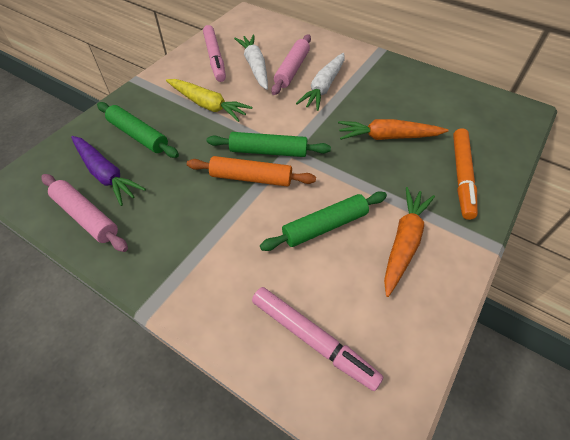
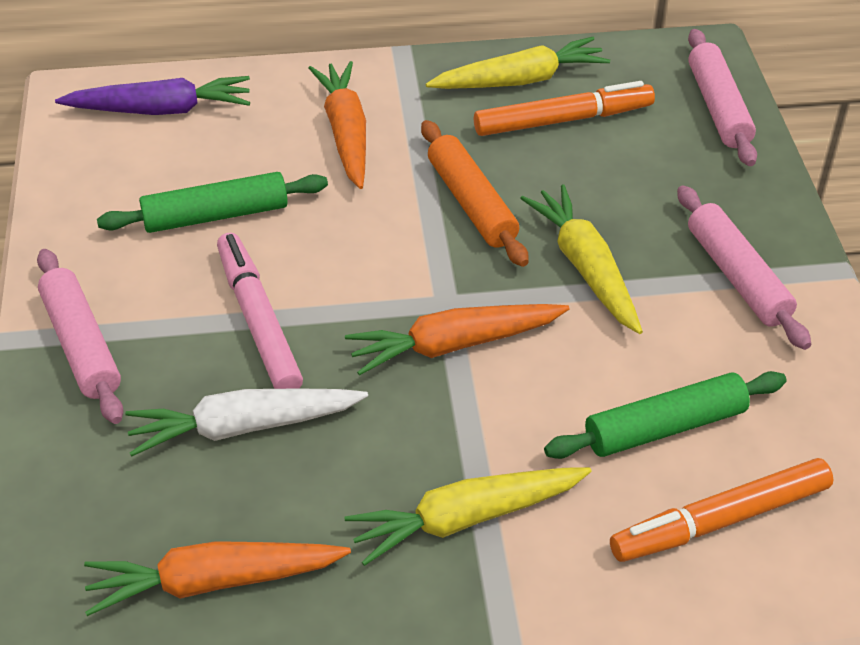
green rolling pin: 3 -> 2
orange carrot: 2 -> 3
orange marker: 1 -> 2
pink marker: 2 -> 1
pink rolling pin: 2 -> 3
white carrot: 2 -> 1
yellow carrot: 1 -> 3

